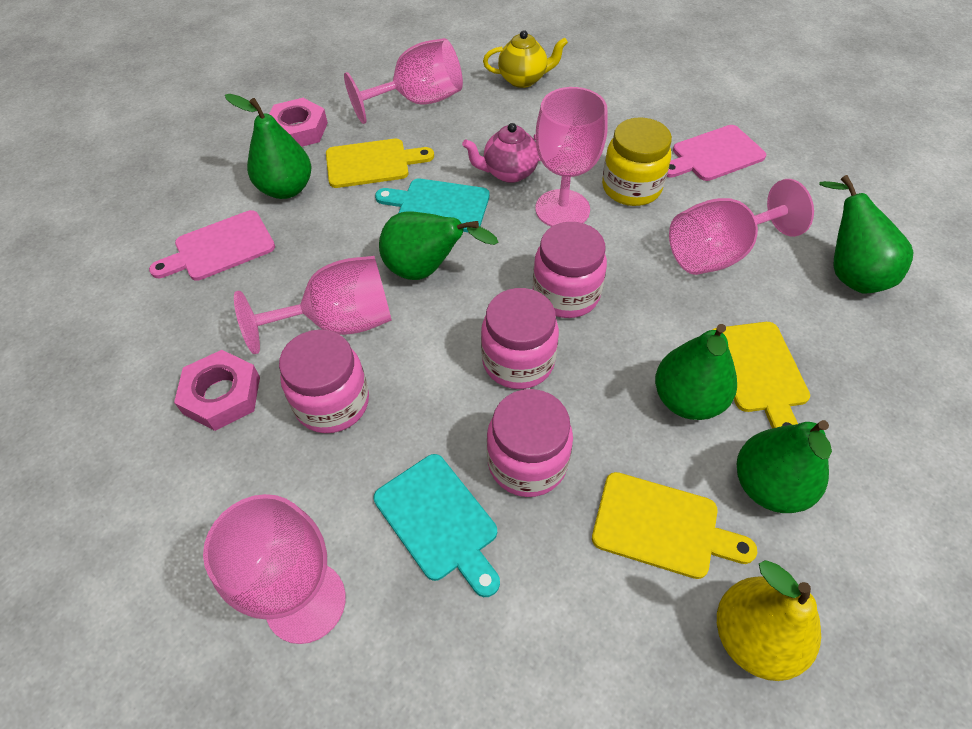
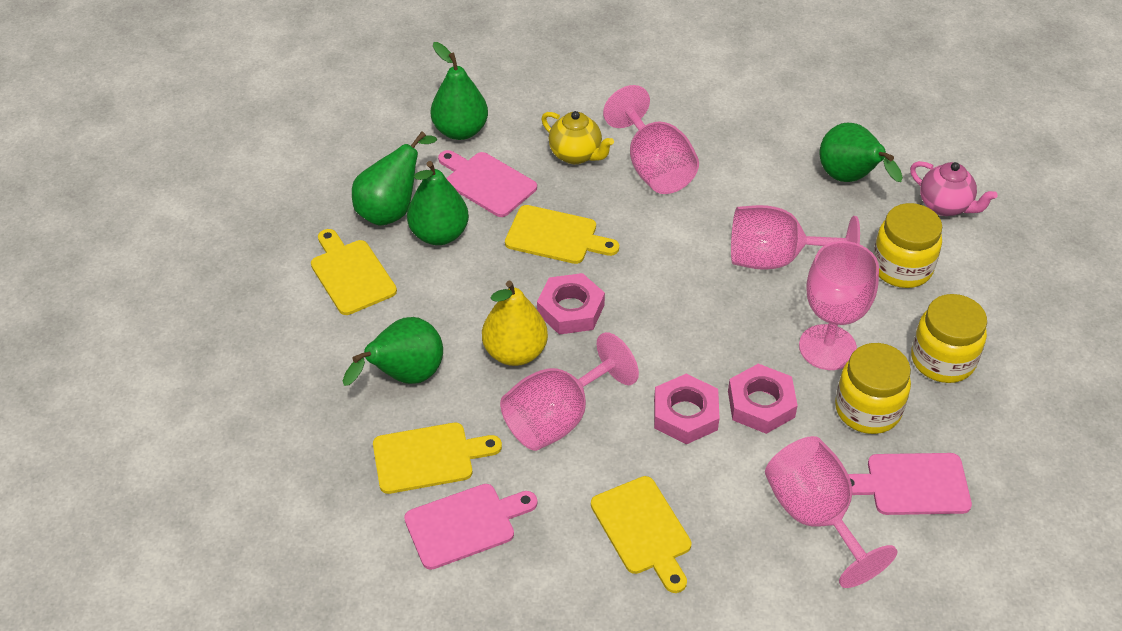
pink cutting board: 2 -> 3
pink jar: 4 -> 0
pink nut: 2 -> 3
turquoise cutting board: 2 -> 0
yellow cutting board: 3 -> 4
yellow jar: 1 -> 3

